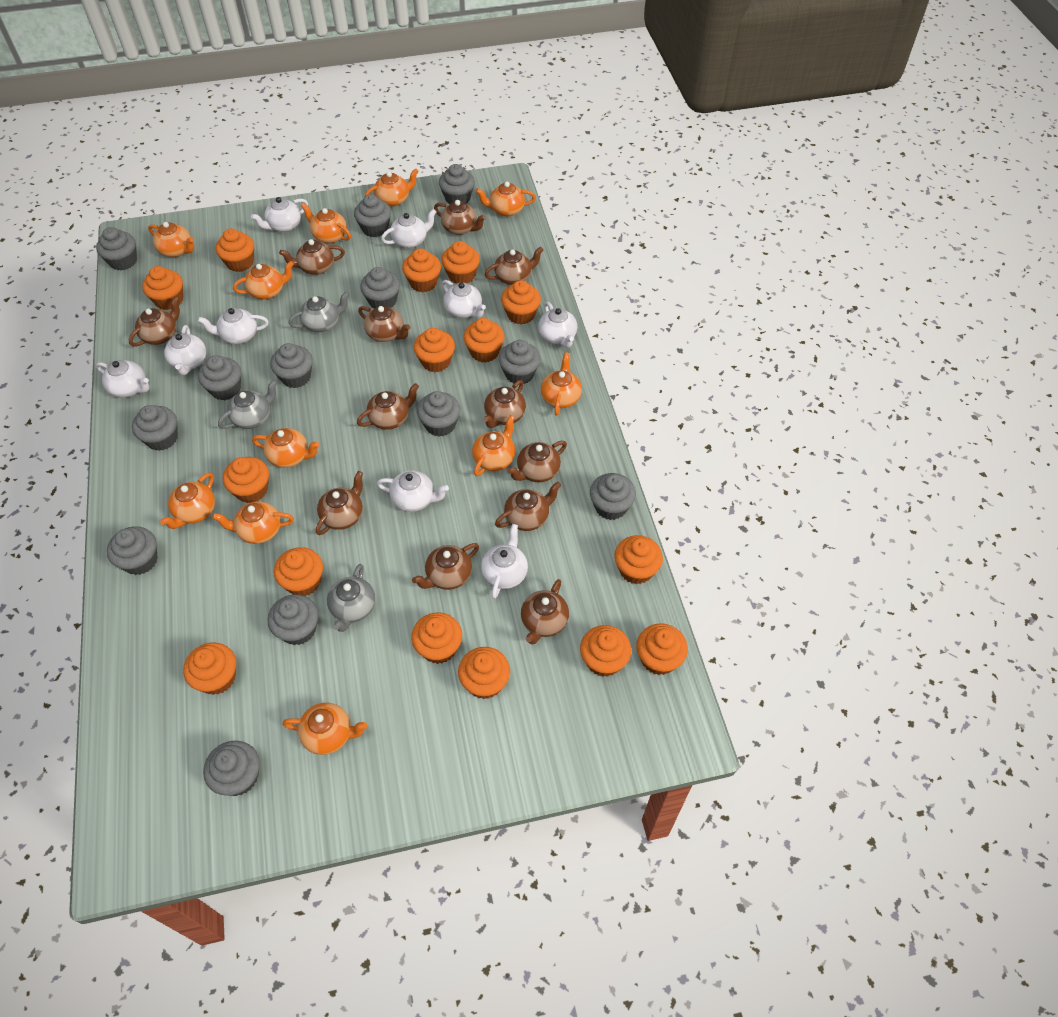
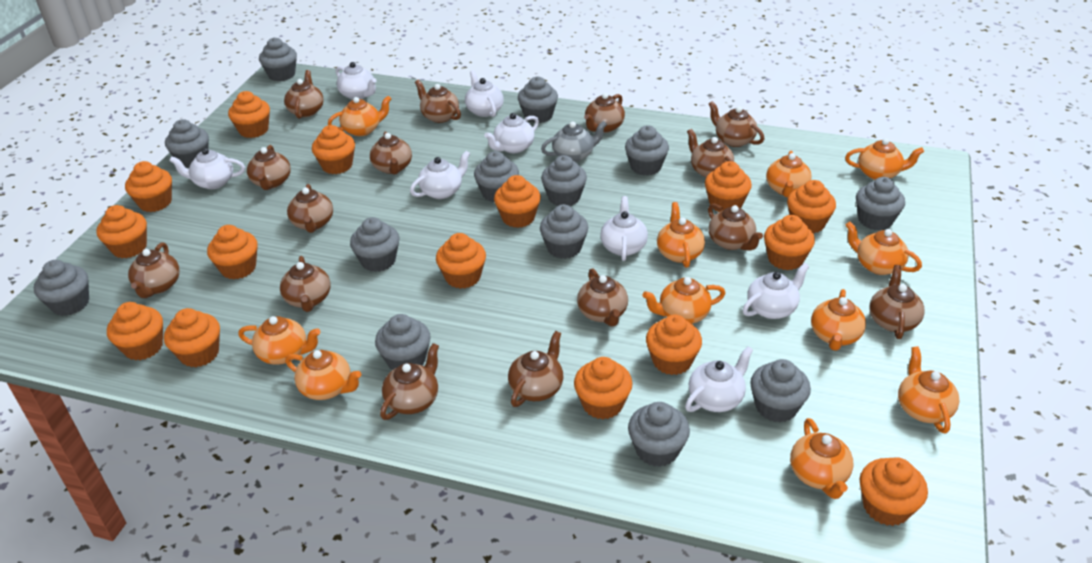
brown teapot: 12 -> 15
grey teapot: 3 -> 1
white teapot: 9 -> 8

